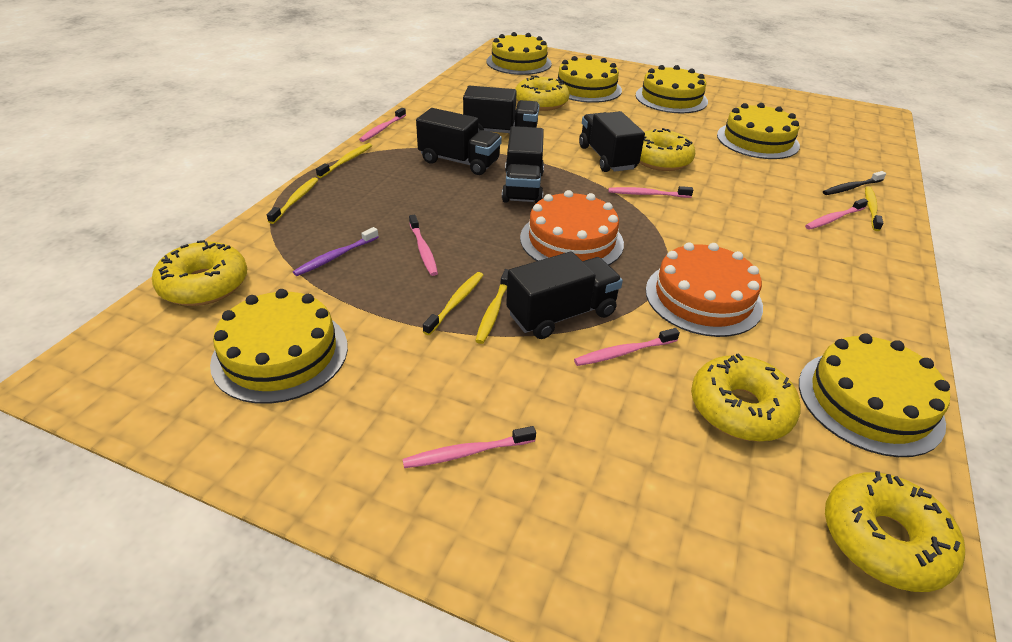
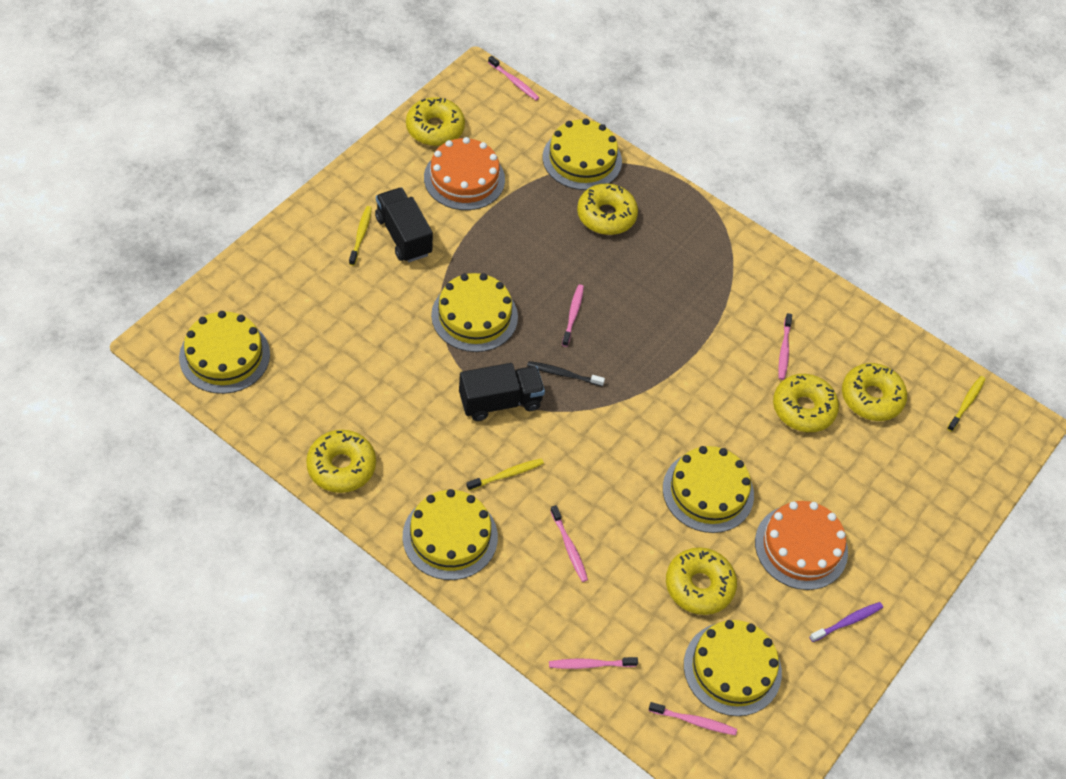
black truck: 5 -> 2
yellow donut: 5 -> 6
yellow toothbrush: 5 -> 3

